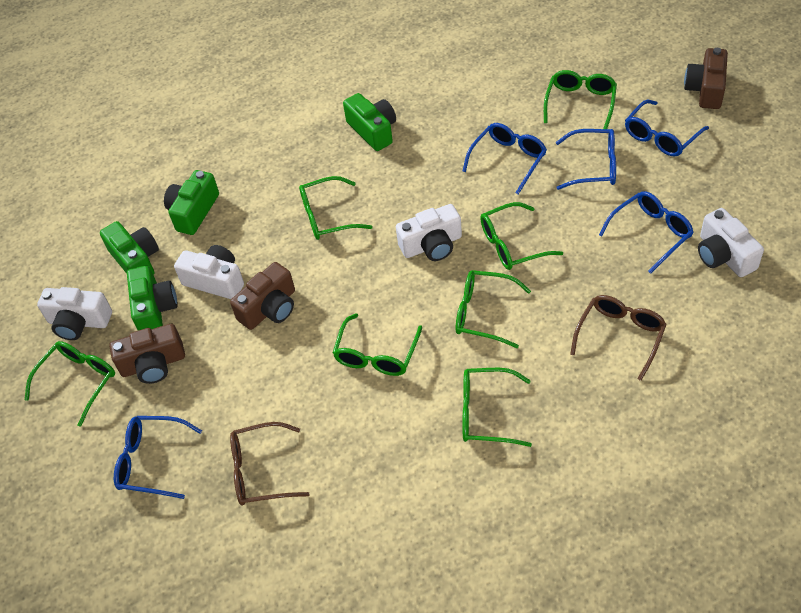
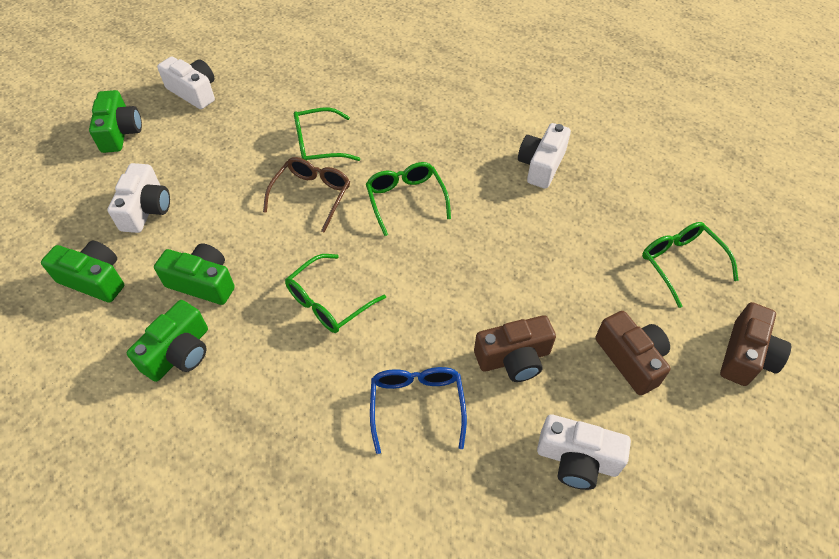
blue glasses: 5 -> 1
brown glasses: 2 -> 1
green glasses: 7 -> 4

